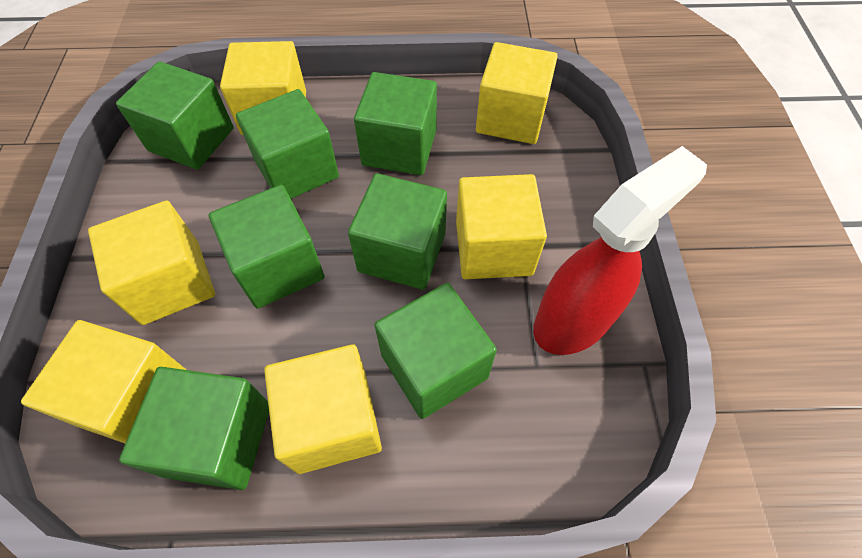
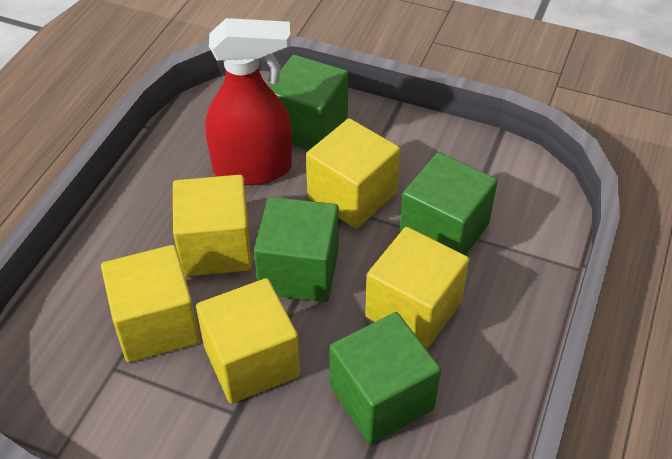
green cube: 7 -> 4
yellow cube: 6 -> 5

